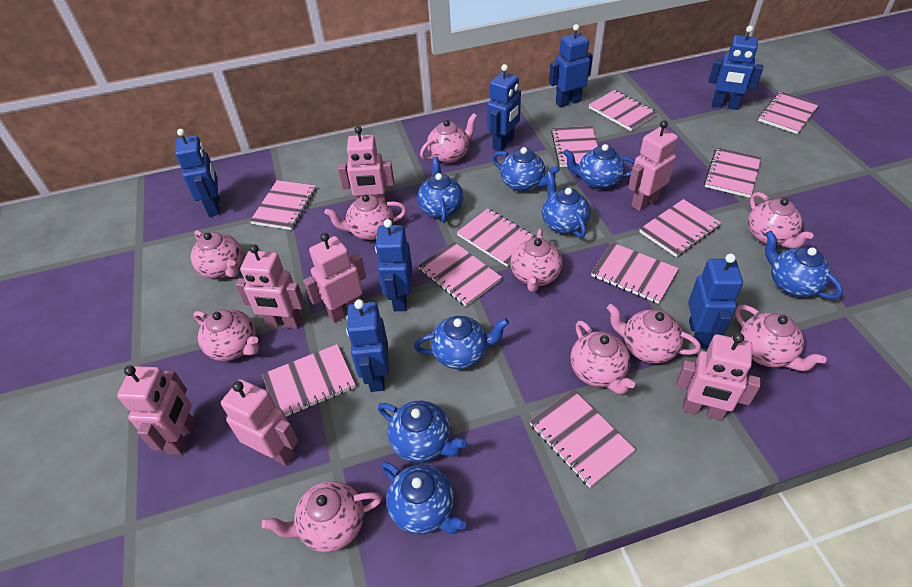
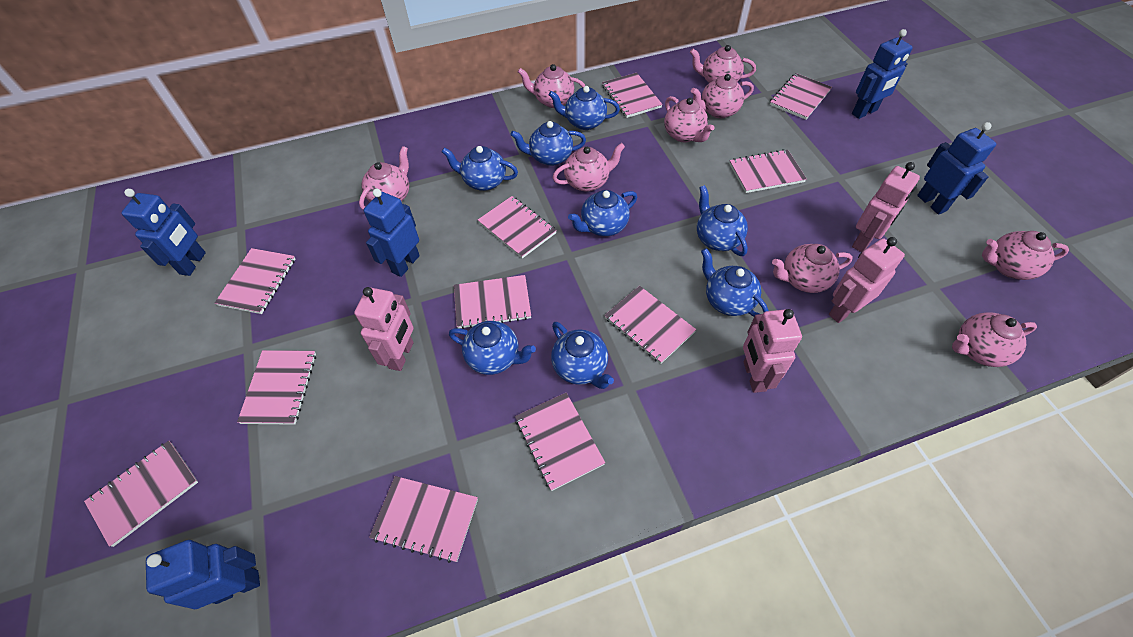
blue robot: 7 -> 5
pink robot: 7 -> 4
pink teapot: 10 -> 9

